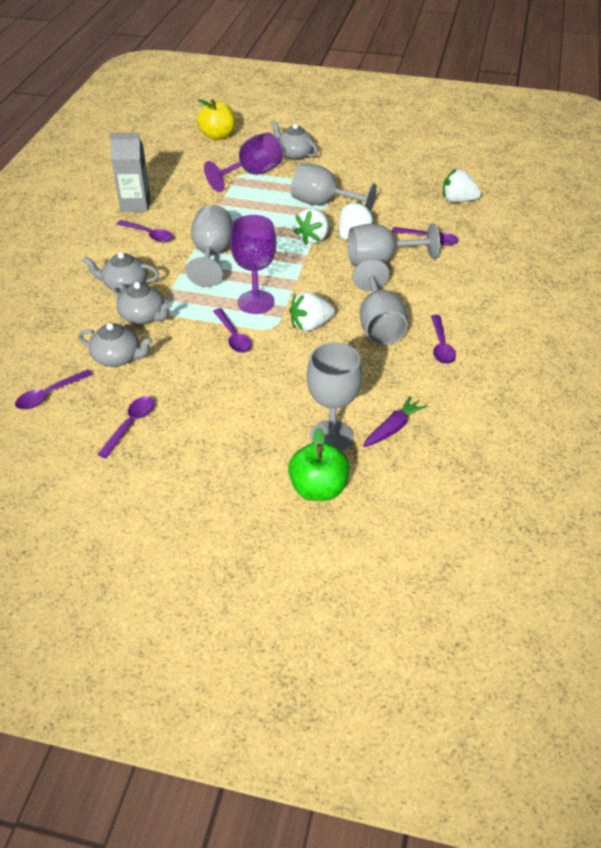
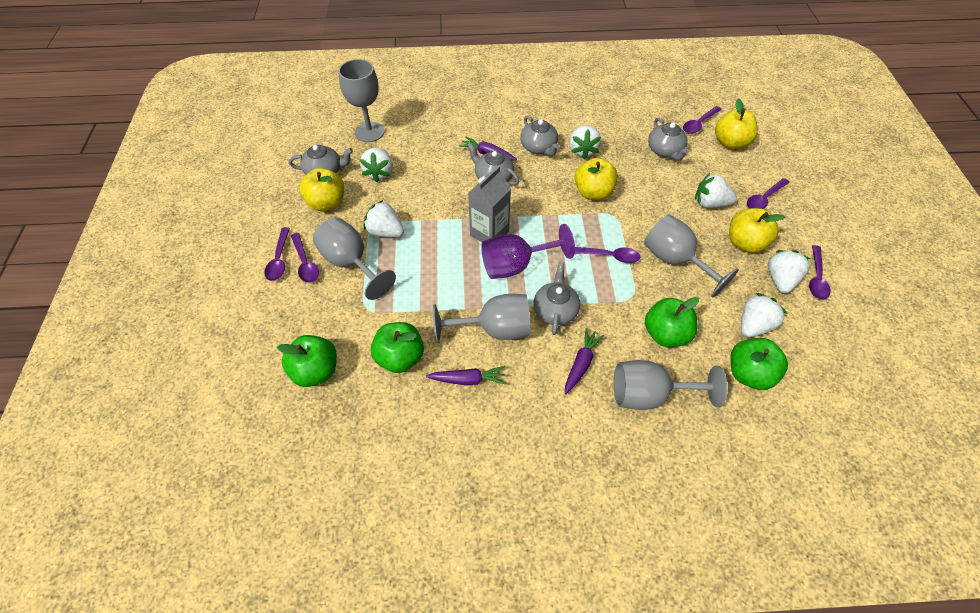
green apple: 1 -> 4
grey teapot: 4 -> 5
purple carrot: 1 -> 3
purple goblet: 2 -> 1
white strawberry: 4 -> 6
yellow apple: 1 -> 4

